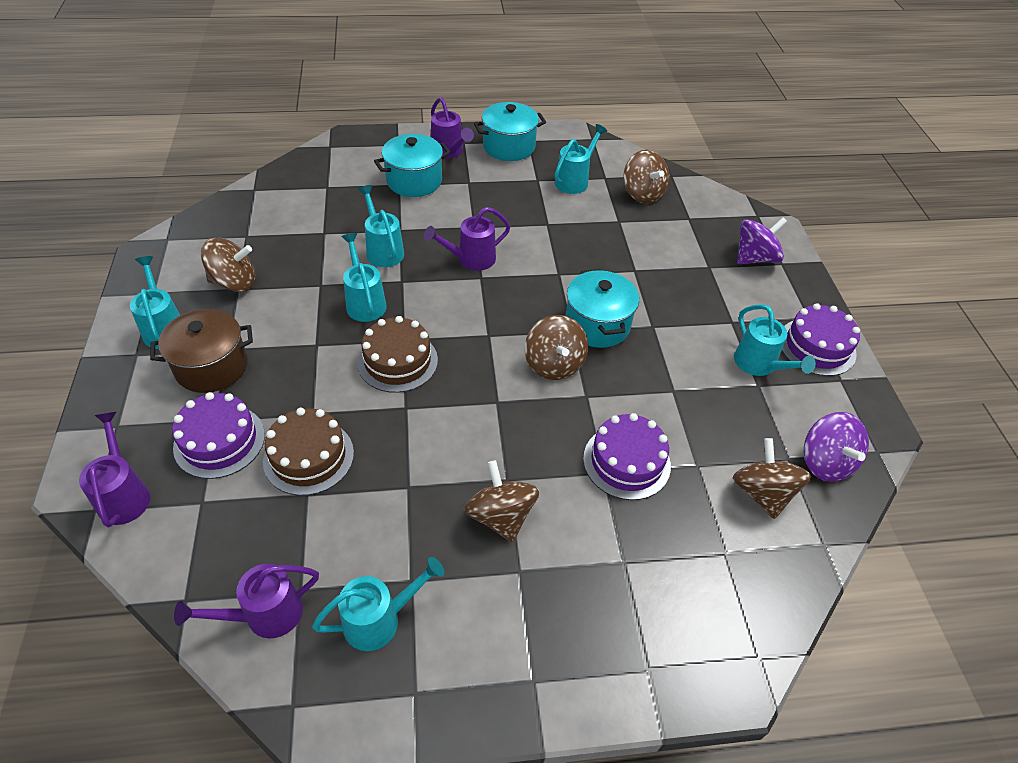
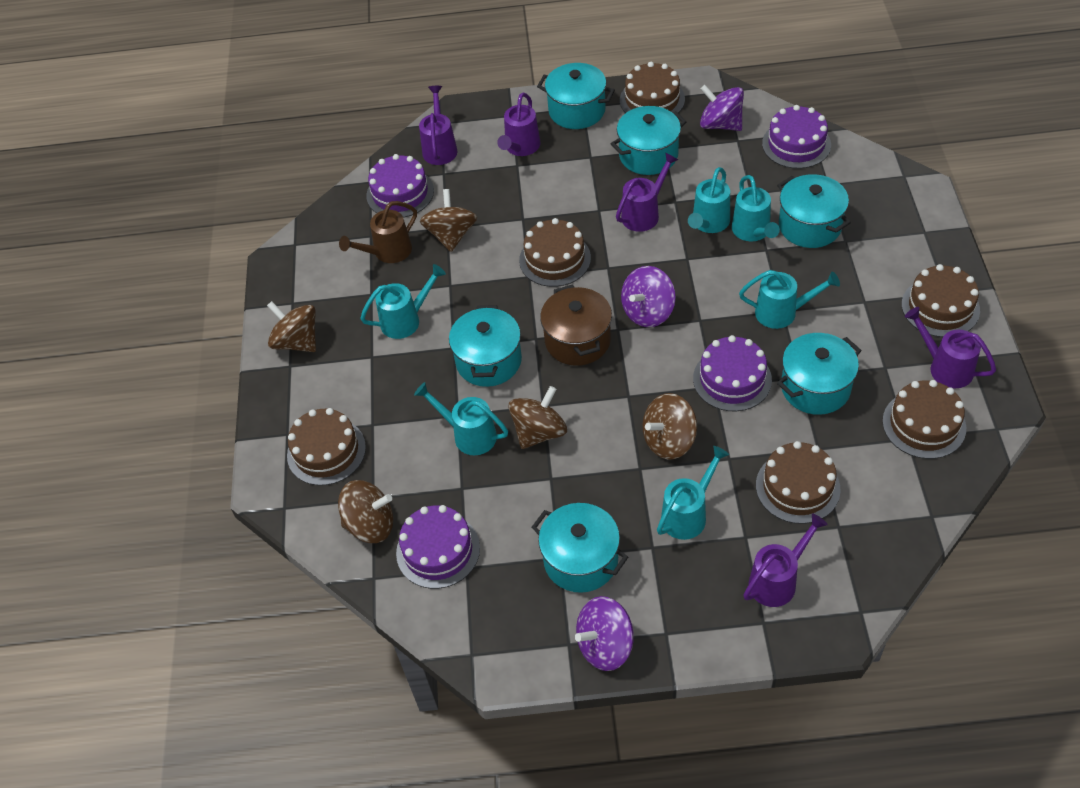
brown cake: 2 -> 6
brown watering can: 0 -> 1
purple cake: 3 -> 4
purple spinning top: 2 -> 3
purple watering can: 4 -> 5
turquoise pot: 3 -> 6

